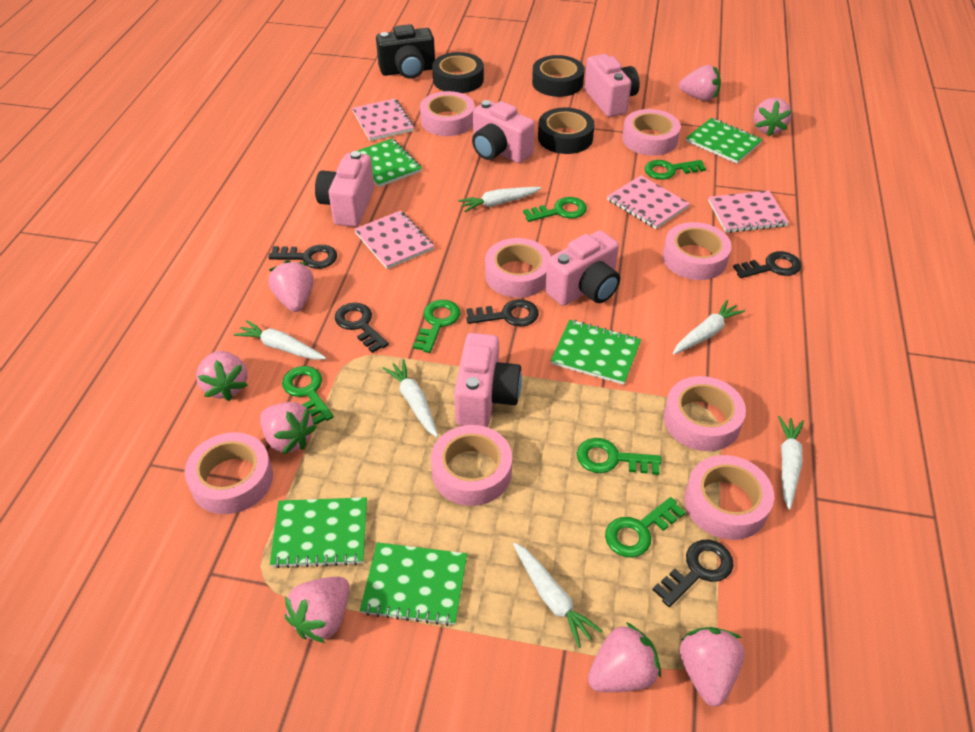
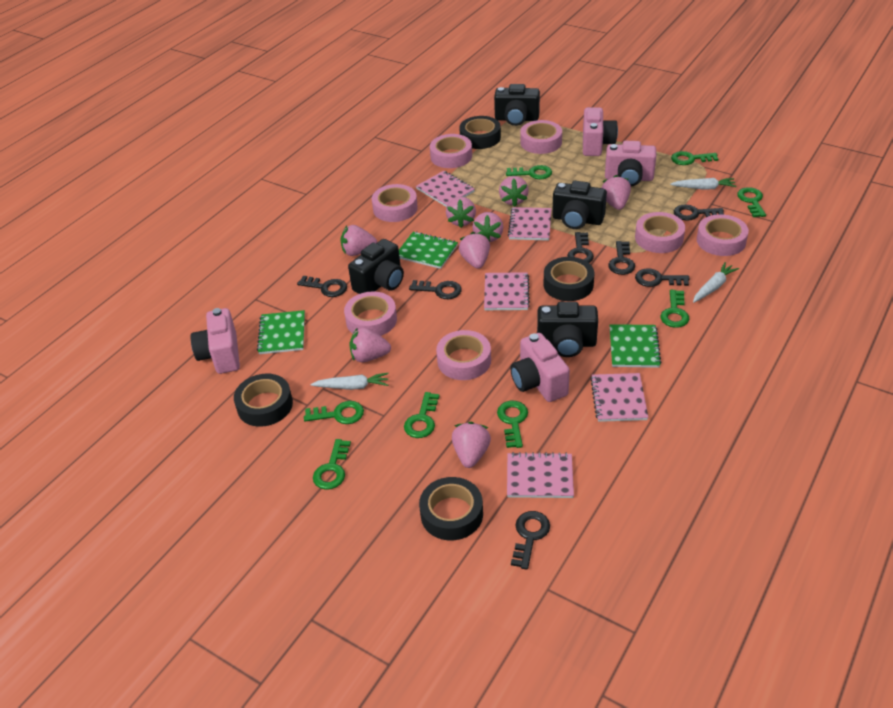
black camera: 1 -> 4
black key: 5 -> 7
black tape: 3 -> 4
green key: 6 -> 8
green notebook: 5 -> 3
pink camera: 5 -> 4
pink notebook: 4 -> 5
pink tape: 8 -> 7
white carrot: 6 -> 3

